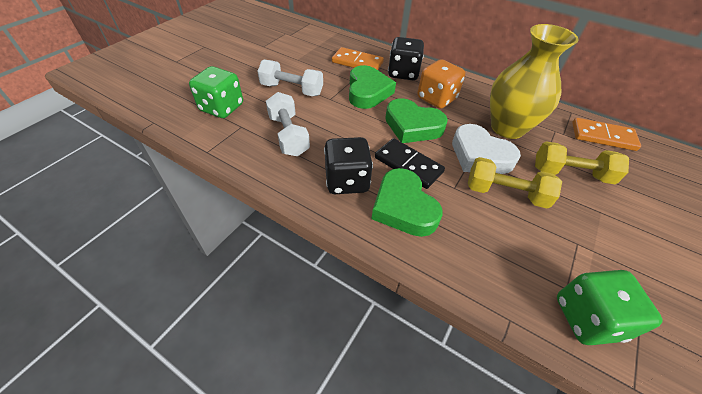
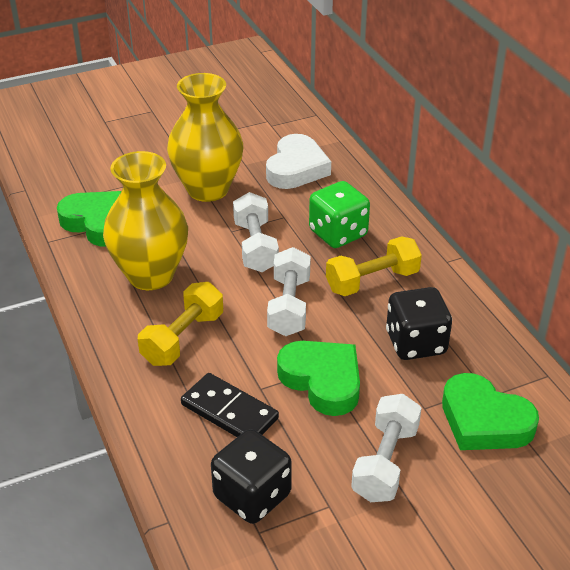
green dice: 2 -> 1
orange dice: 1 -> 0
orange domino: 2 -> 0
white dumbbell: 2 -> 3
yellow vase: 1 -> 2

